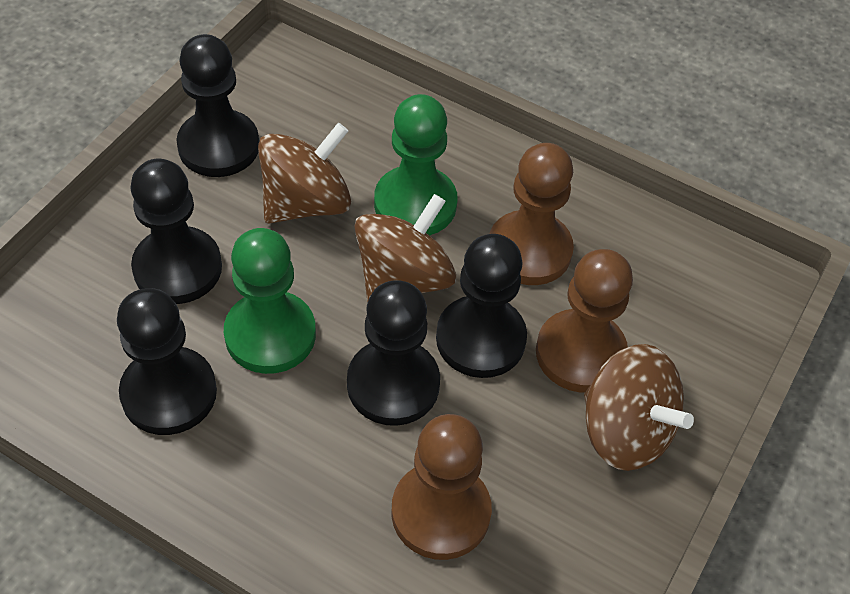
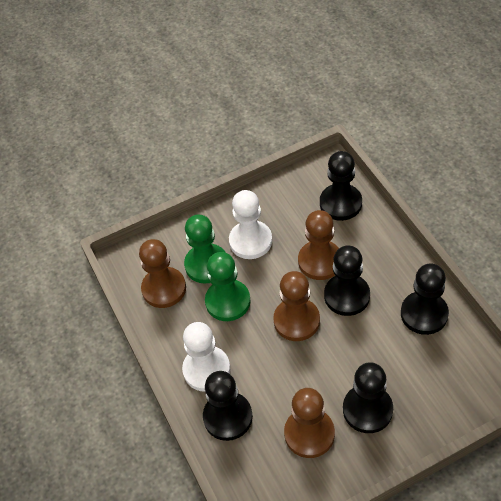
brown pawn: 3 -> 4
brown spinning top: 3 -> 0
white pawn: 0 -> 2

